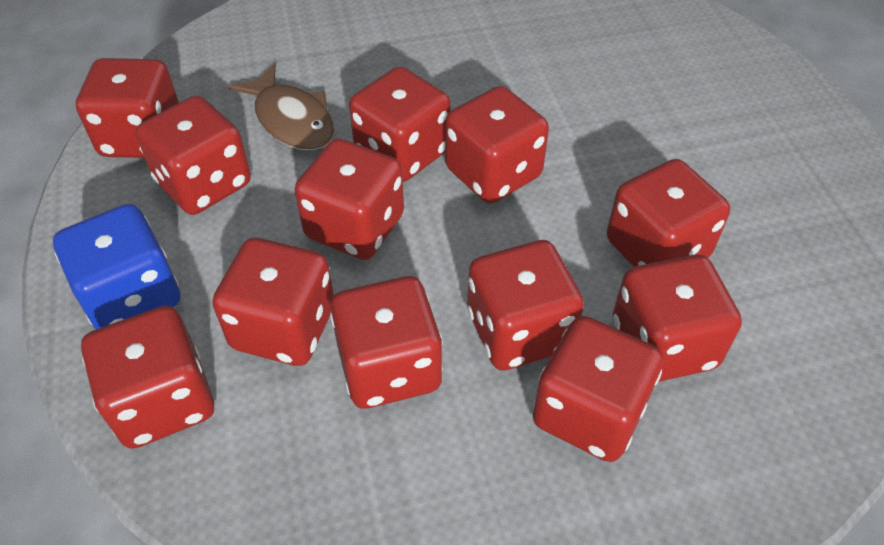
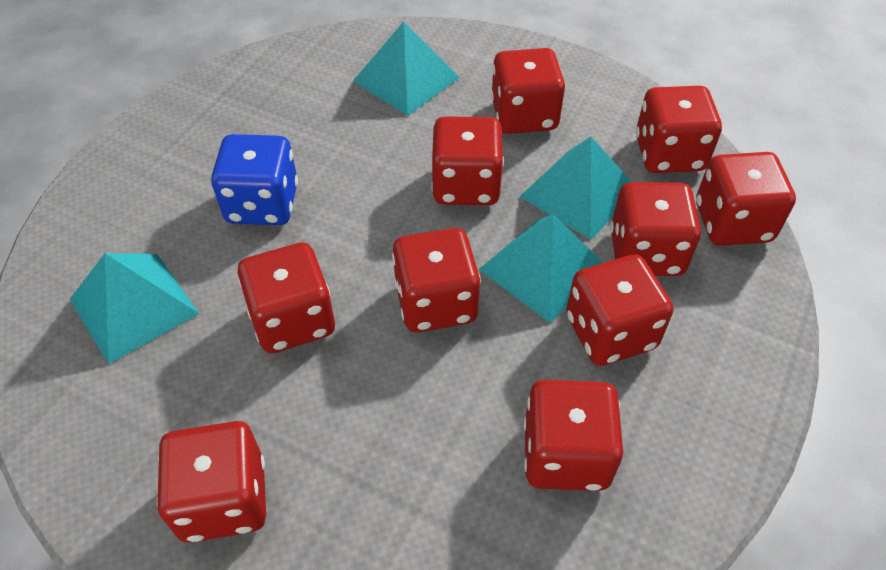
brown fish: 1 -> 0
red dice: 12 -> 10
turquoise pyramid: 0 -> 4

